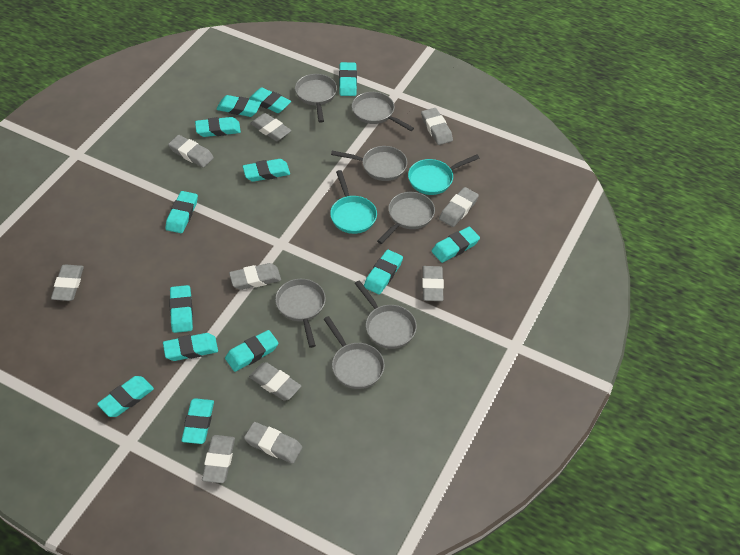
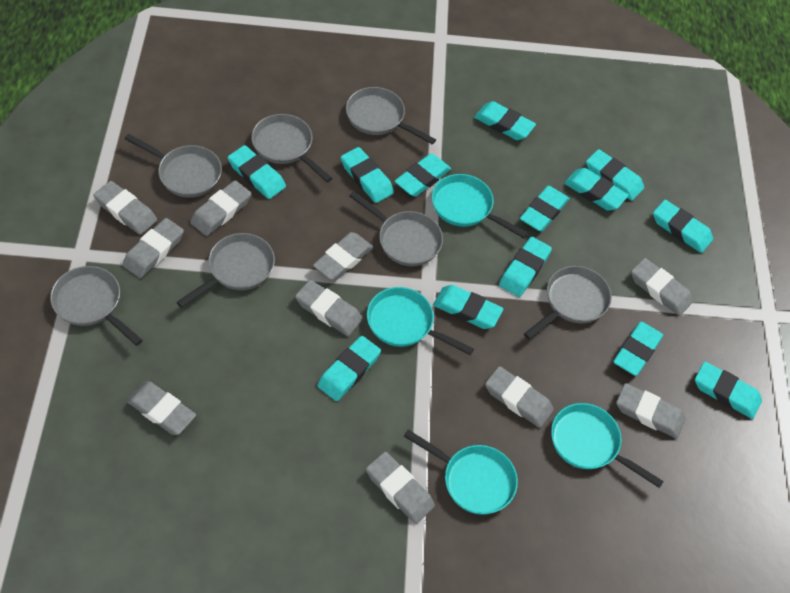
turquoise pan: 2 -> 4

